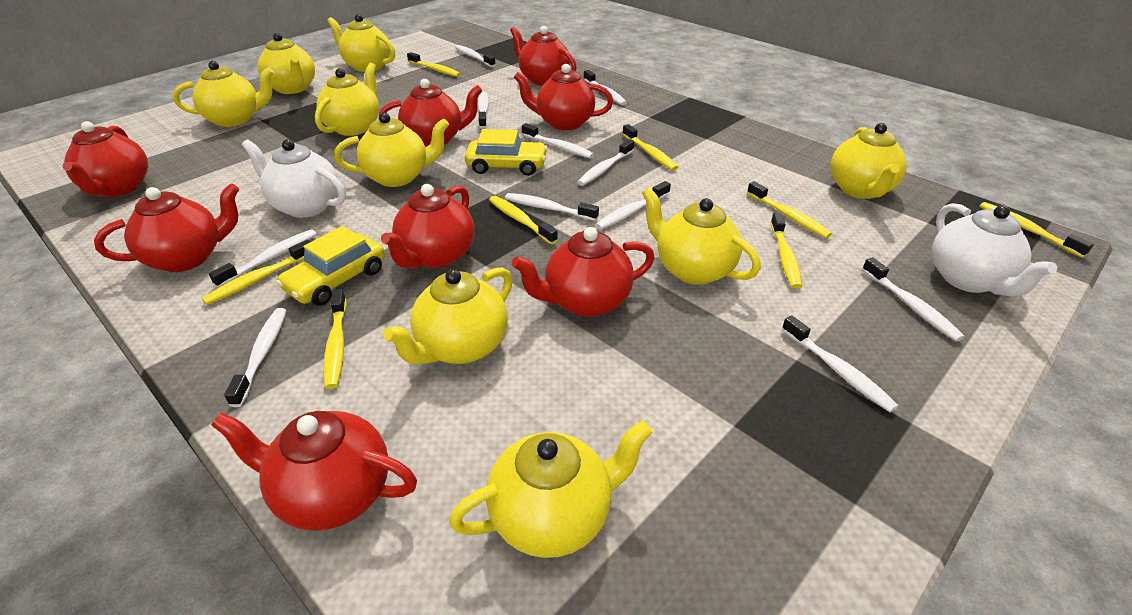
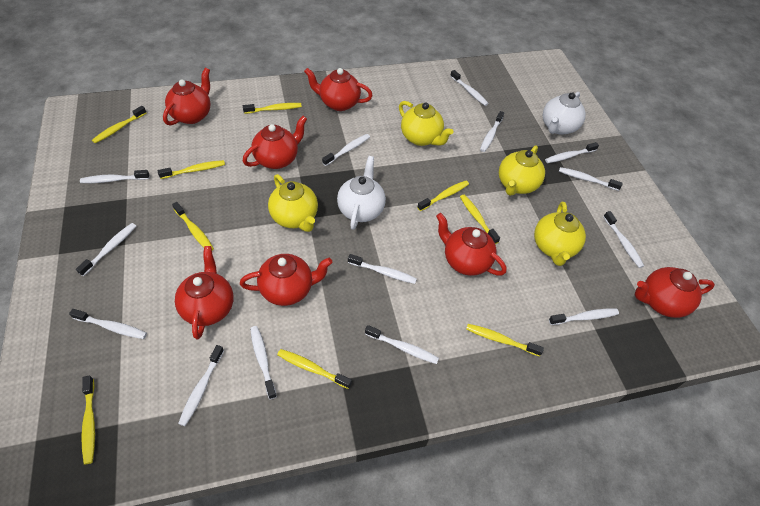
red teapot: 8 -> 7
white toothbrush: 11 -> 14
yellow car: 2 -> 0
yellow teapot: 9 -> 4
yellow toothbrush: 8 -> 9

